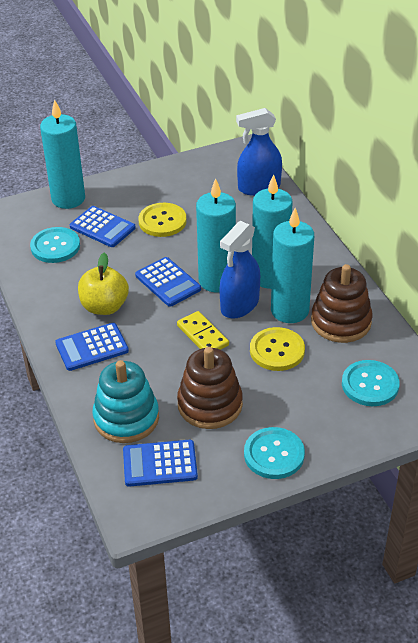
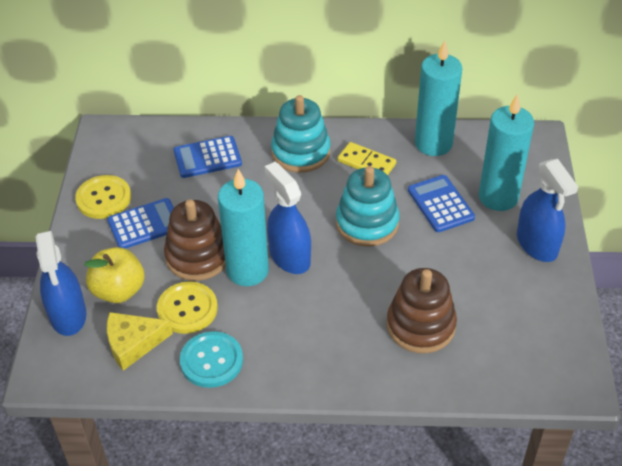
blue calculator: 4 -> 3
blue spray bottle: 2 -> 3
turquoise button: 3 -> 1
turquoise candle: 4 -> 3
turquoise stacking toy: 1 -> 2
yellow cheese: 0 -> 1

